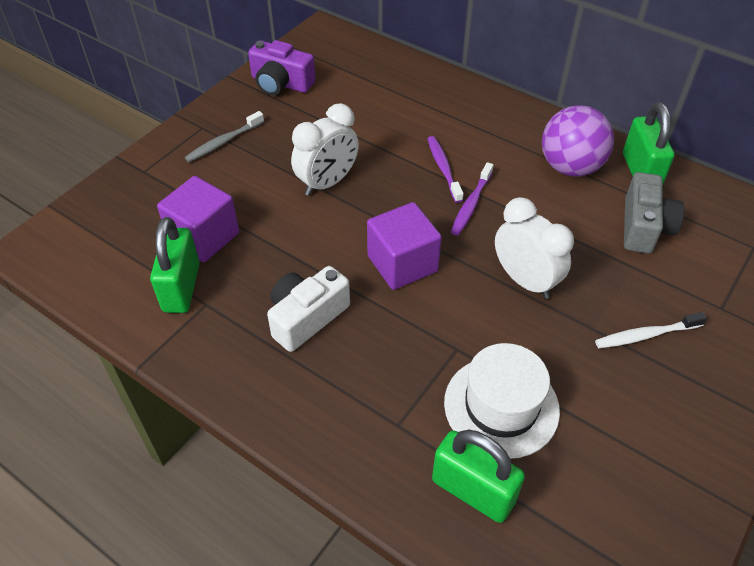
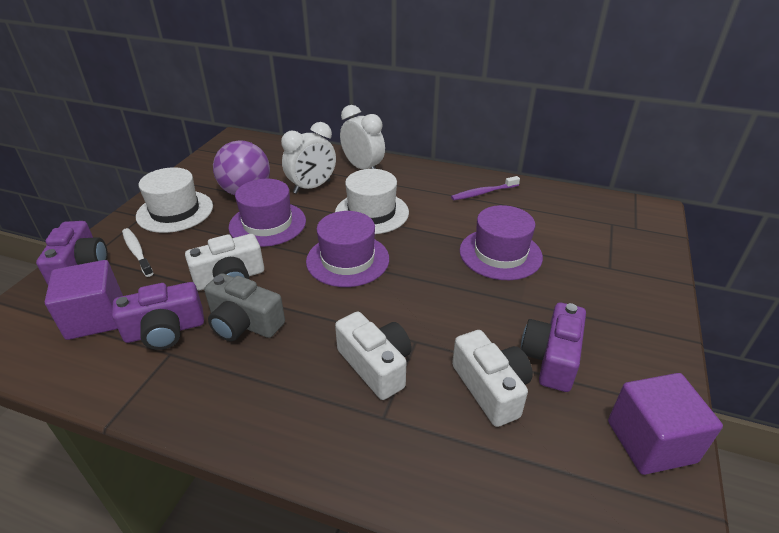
green padlock: 3 -> 0
grey toothbrush: 1 -> 0
purple camera: 1 -> 3
purple hat: 0 -> 3
purple toothbrush: 2 -> 1
white camera: 1 -> 3
white hat: 1 -> 2

